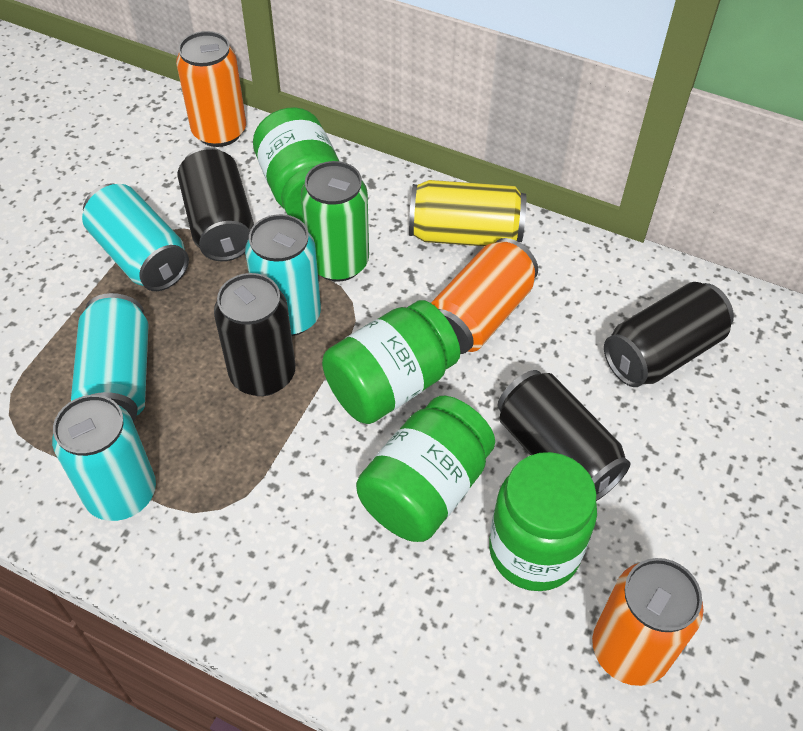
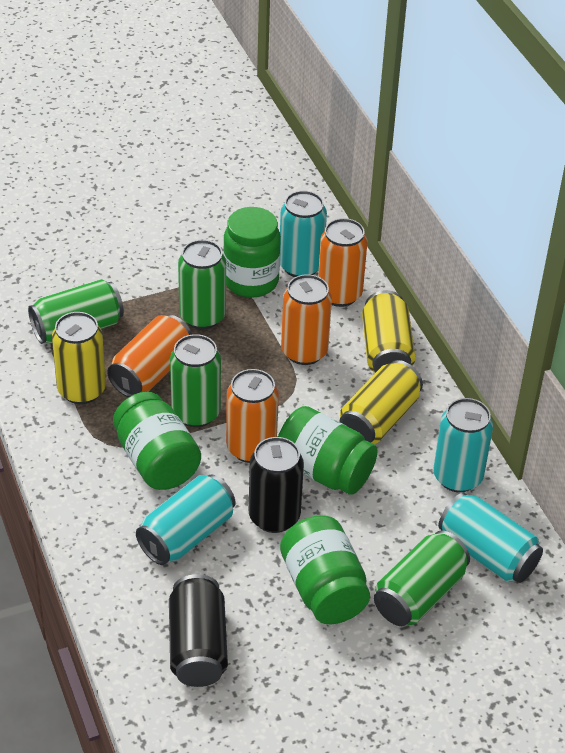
black can: 4 -> 2
green can: 1 -> 4
orange can: 3 -> 4
yellow can: 1 -> 3

